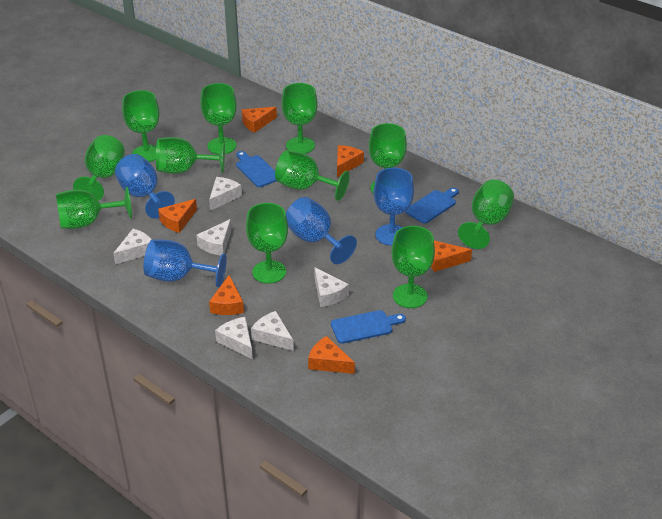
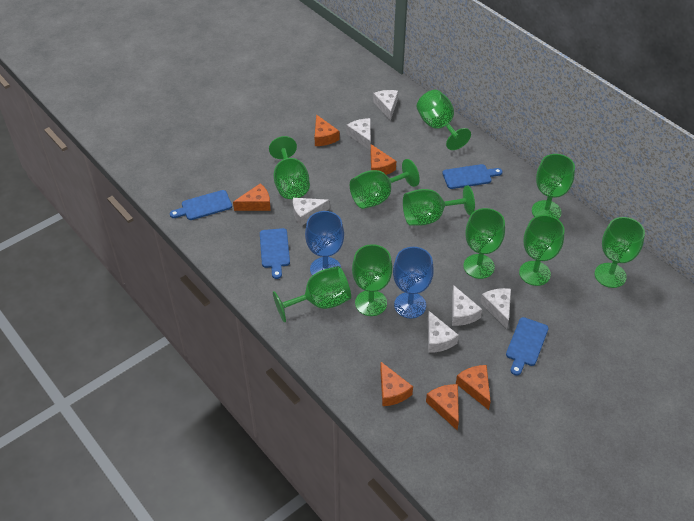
blue cutting board: 3 -> 4
blue goblet: 4 -> 2
green goblet: 11 -> 10

